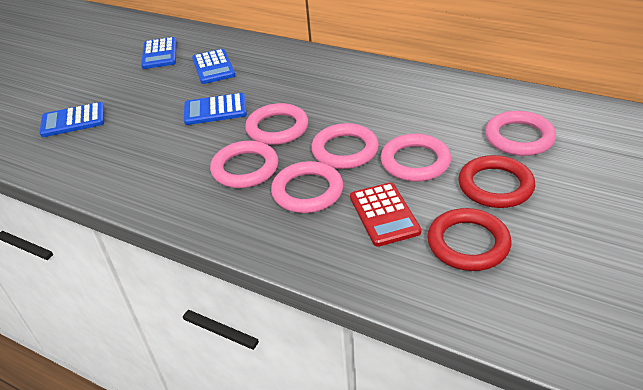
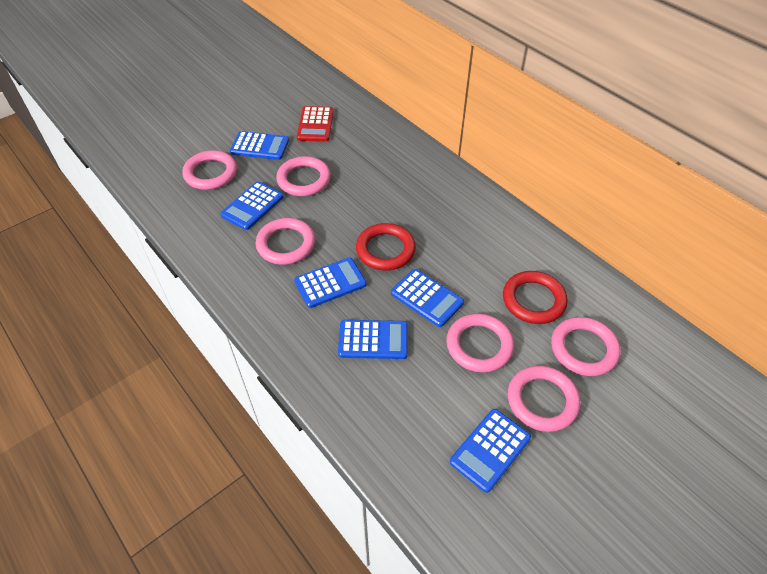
blue calculator: 4 -> 6

